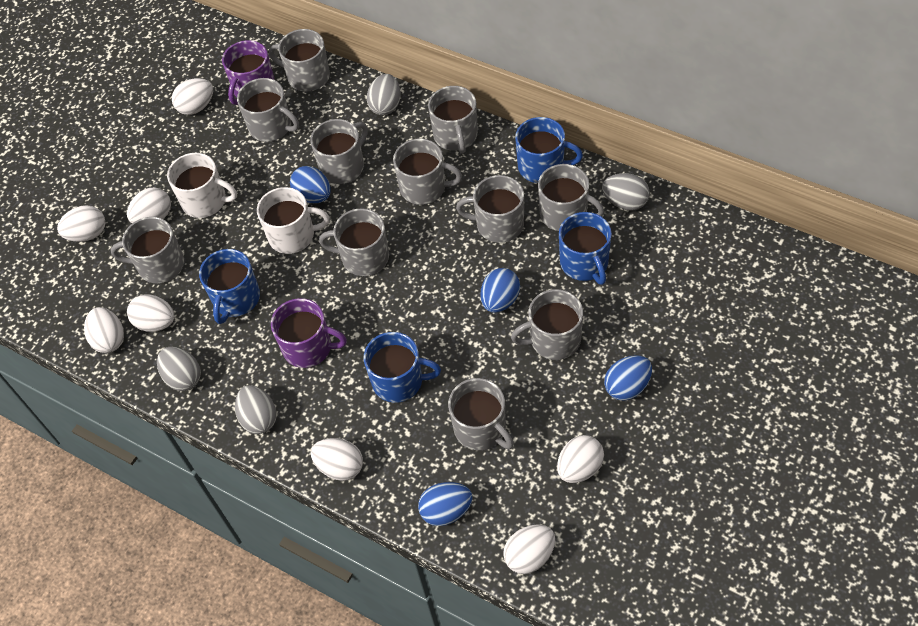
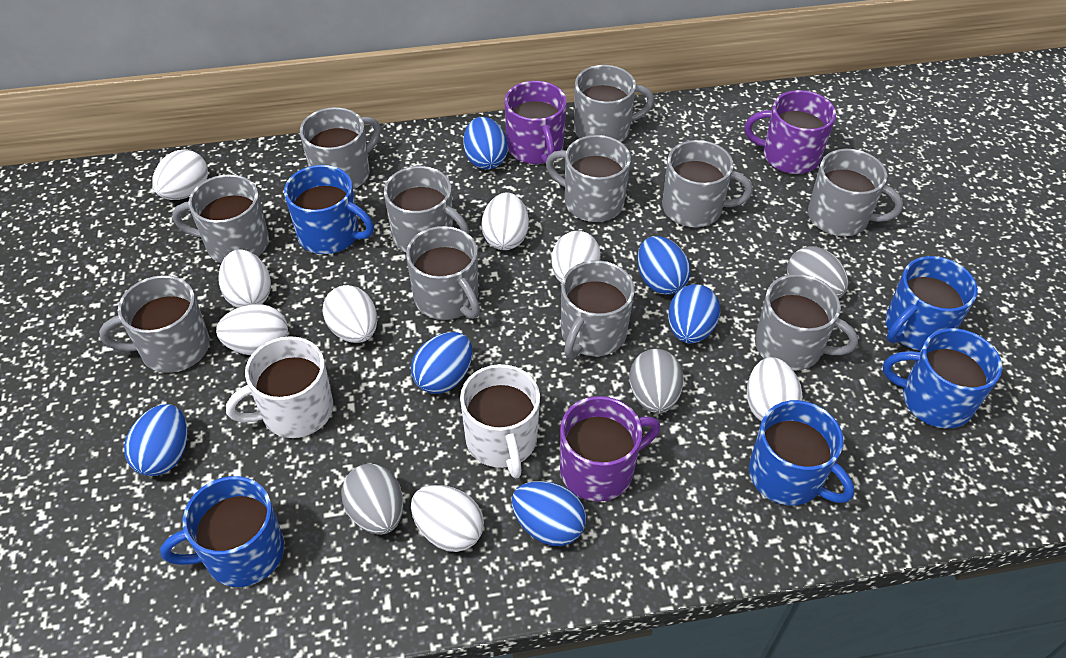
blue egg: 4 -> 6
blue mug: 4 -> 5
grey egg: 4 -> 3
purple mug: 2 -> 3

